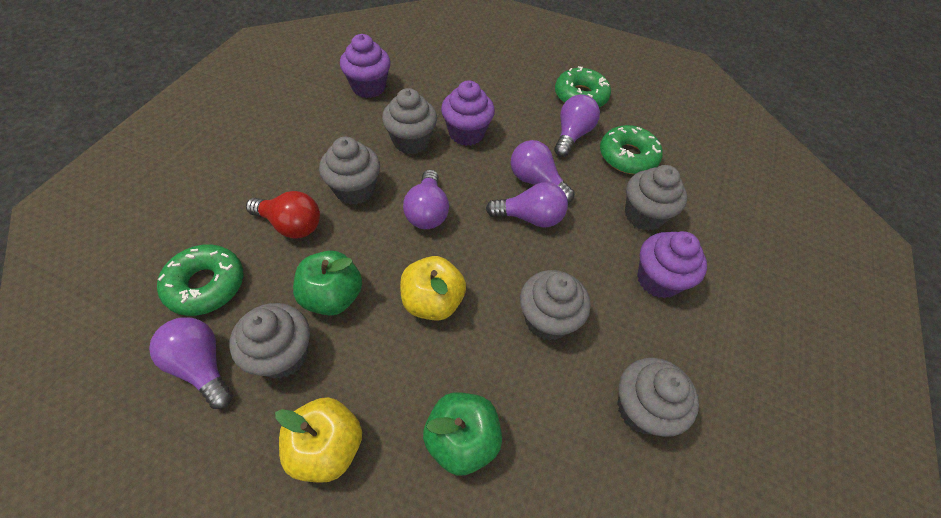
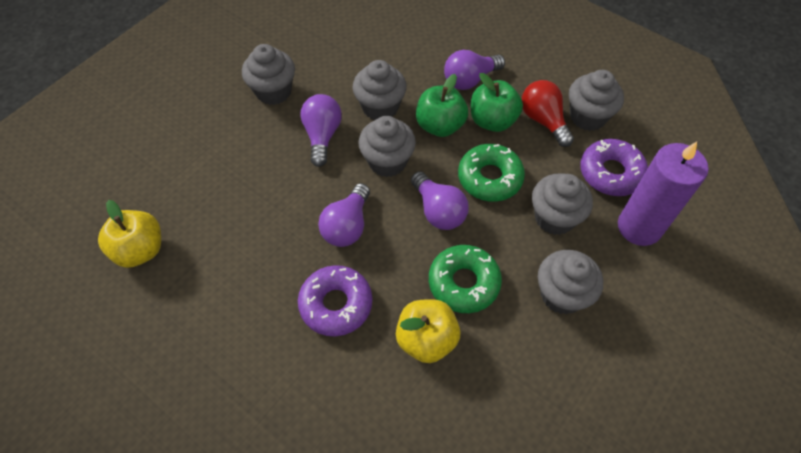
green donut: 3 -> 2
purple candle: 0 -> 1
purple cupcake: 3 -> 0
purple donut: 0 -> 2
purple light bulb: 5 -> 4

